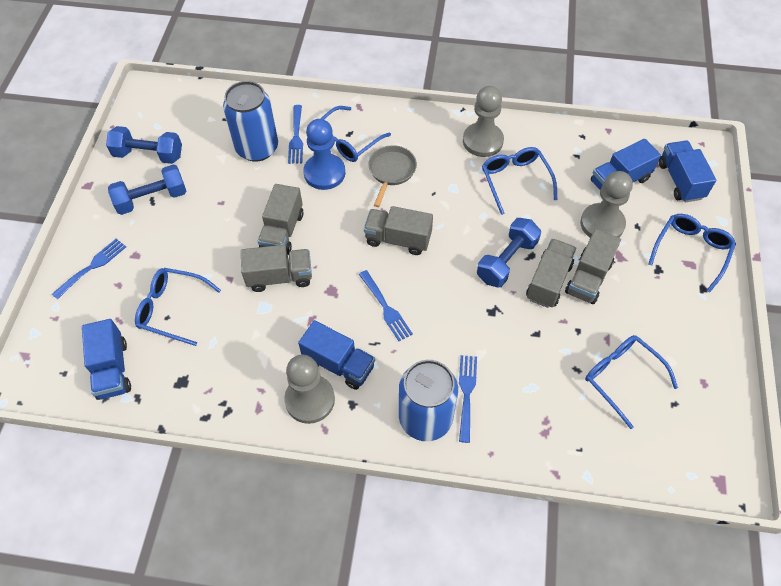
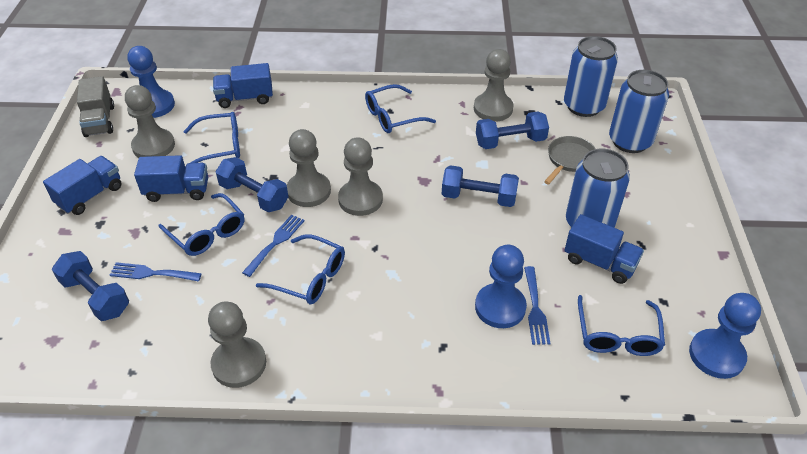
blue can: 2 -> 3
blue dumbbell: 3 -> 4
blue fork: 4 -> 3
blue pawn: 1 -> 3
grey pawn: 3 -> 5
grey truck: 5 -> 1

